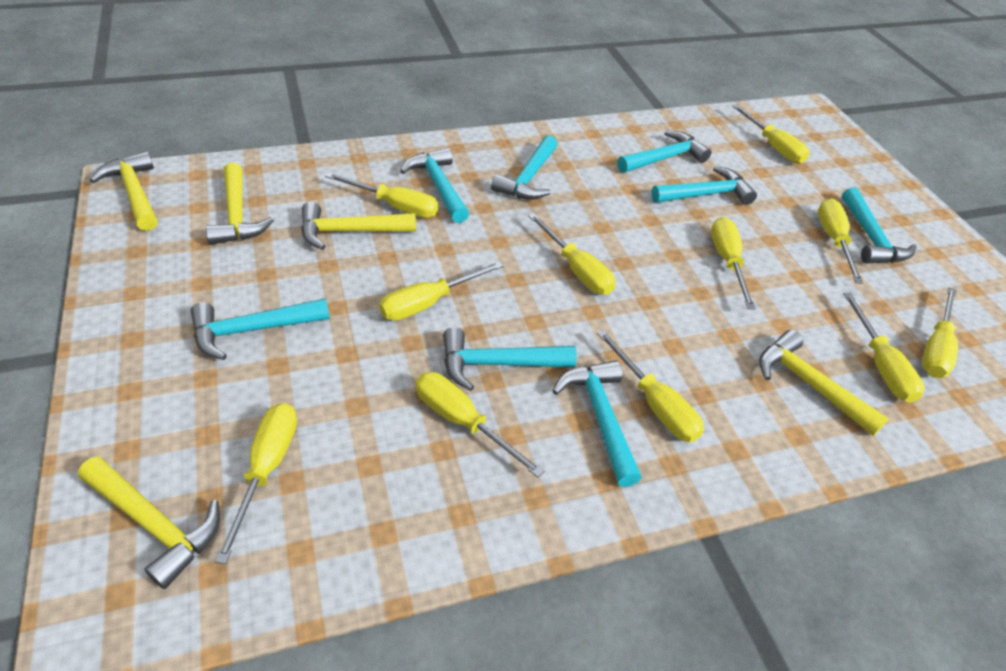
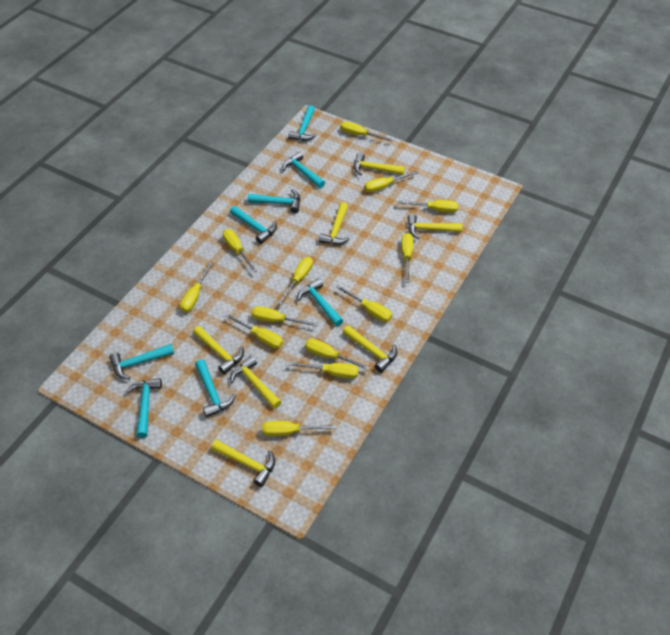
yellow hammer: 5 -> 7
yellow screwdriver: 11 -> 13

